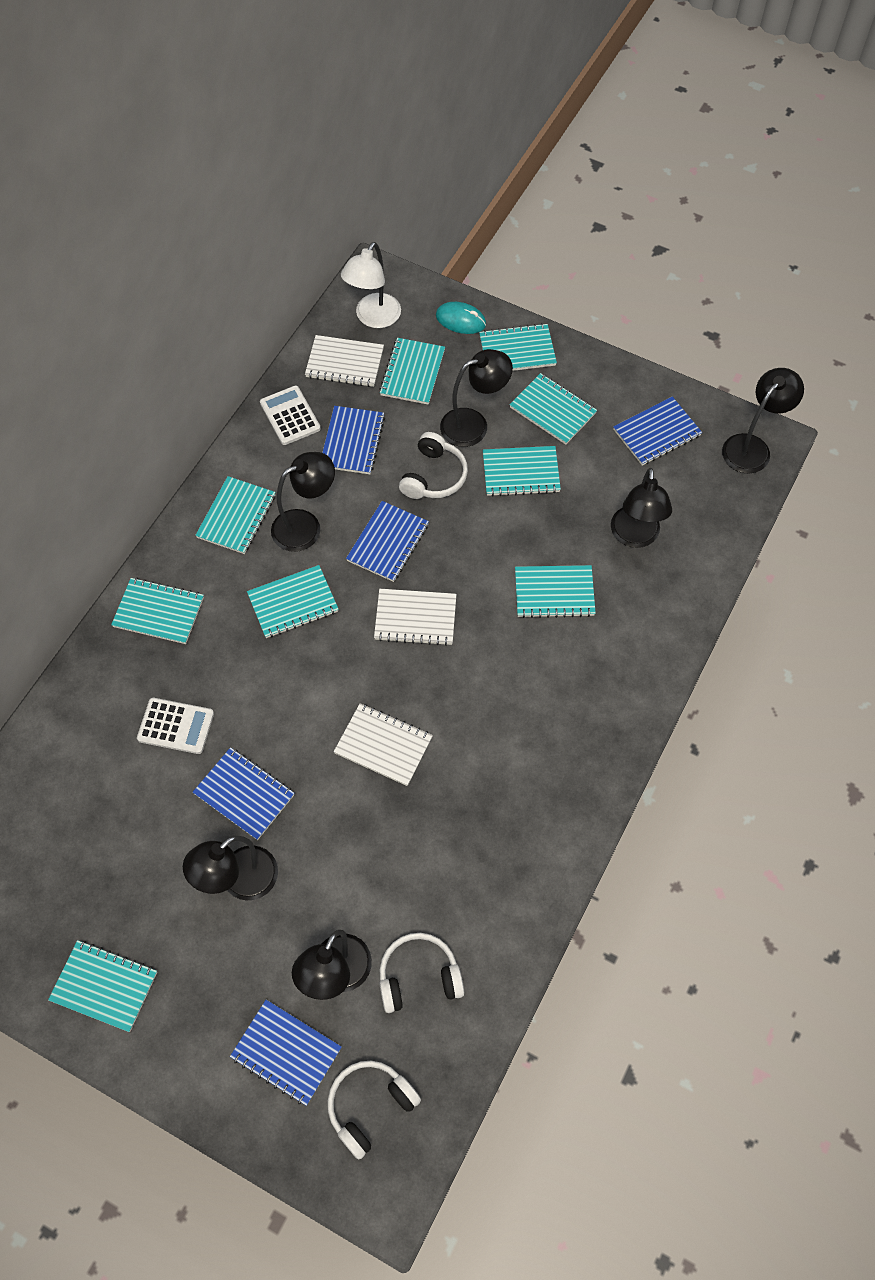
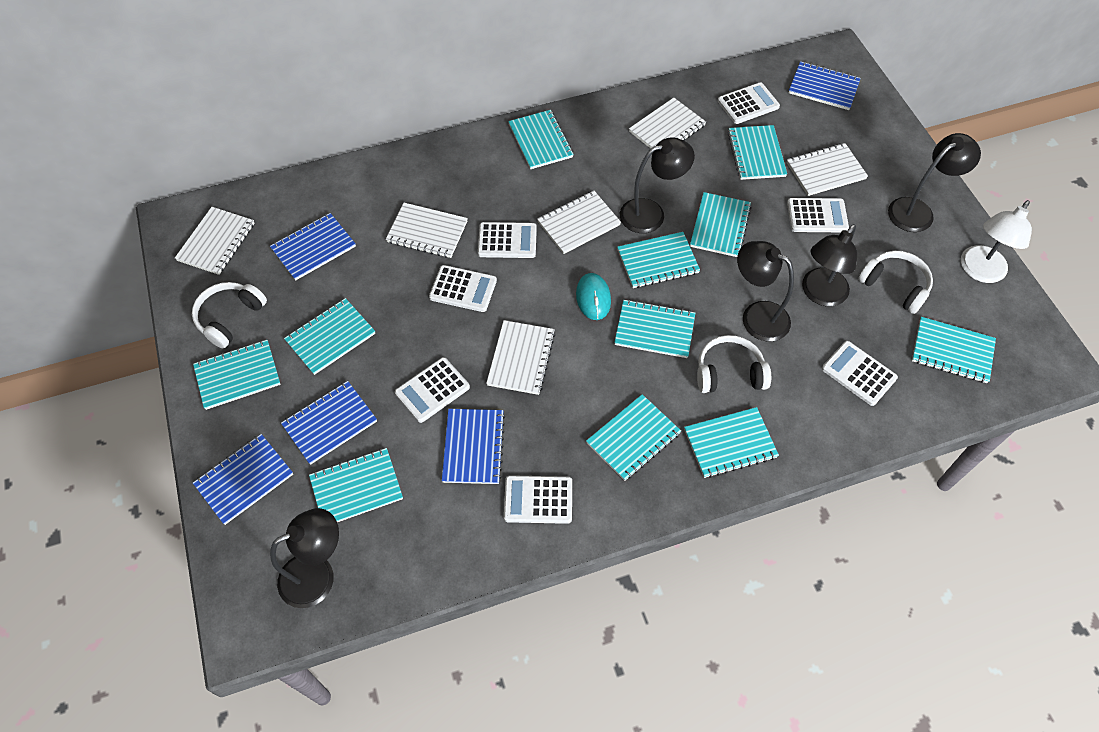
black lamp: 6 -> 5
turquoise notebook: 9 -> 11
white calculator: 2 -> 7
white notebook: 3 -> 6

